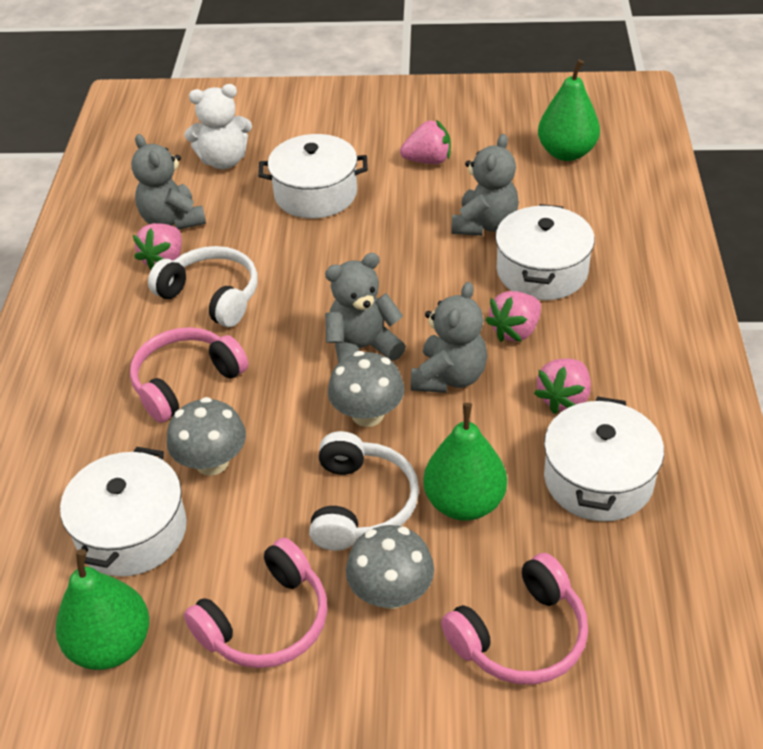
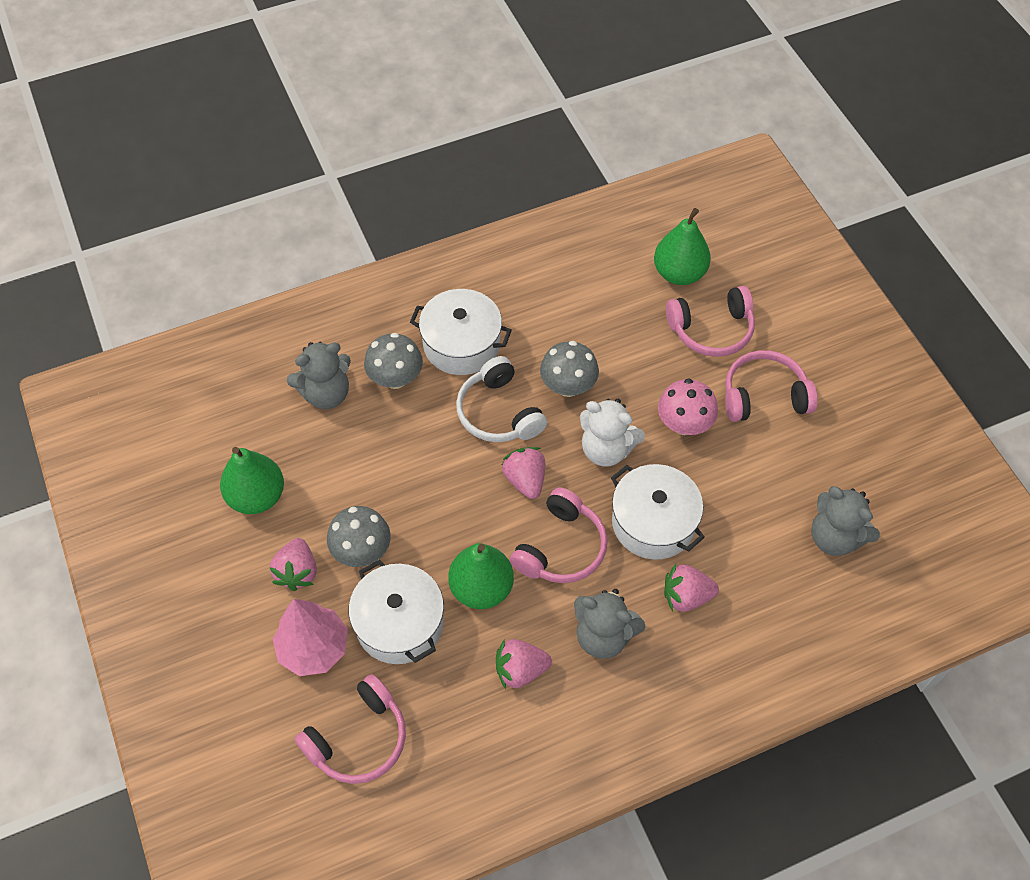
grey teddy bear: 4 -> 3
pink headphones: 3 -> 4
pink mushroom: 0 -> 1
pink tree: 0 -> 1
white headphones: 2 -> 1
white pot: 4 -> 3

